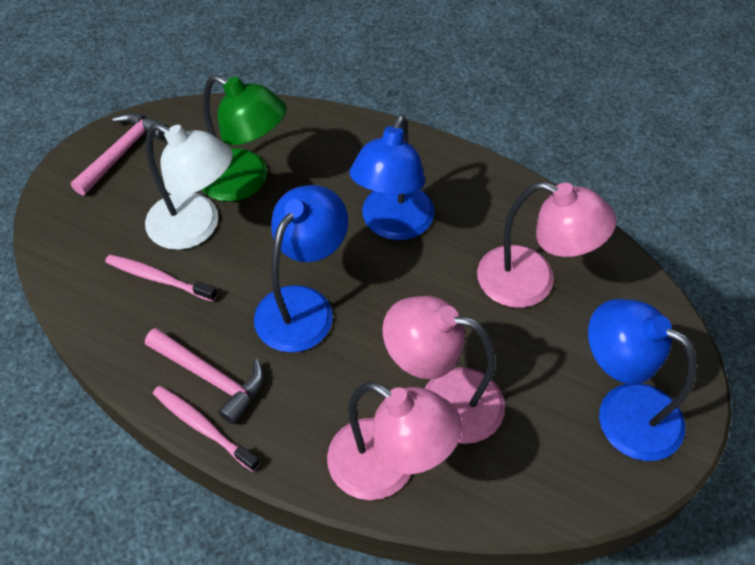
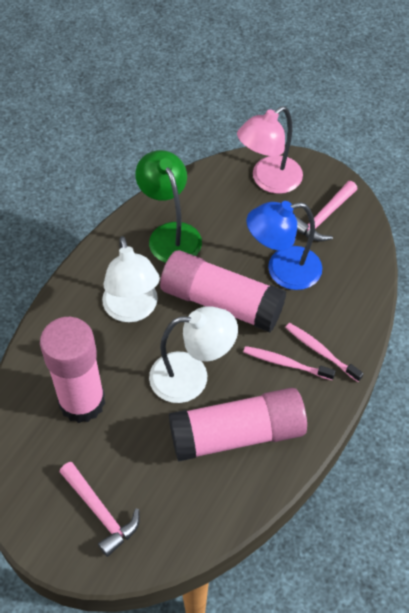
blue lamp: 3 -> 1
pink glue stick: 0 -> 3
pink lamp: 3 -> 1
white lamp: 1 -> 2

